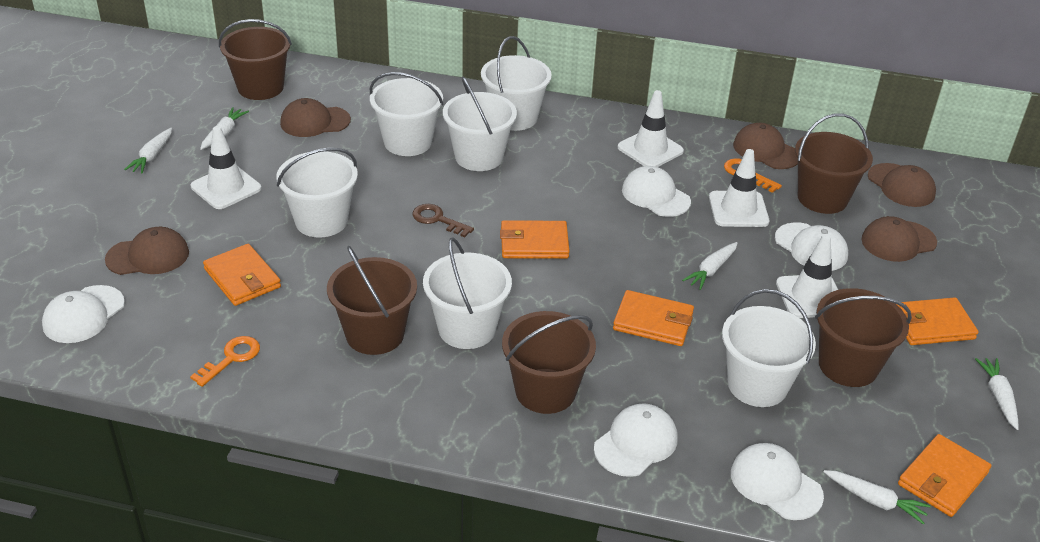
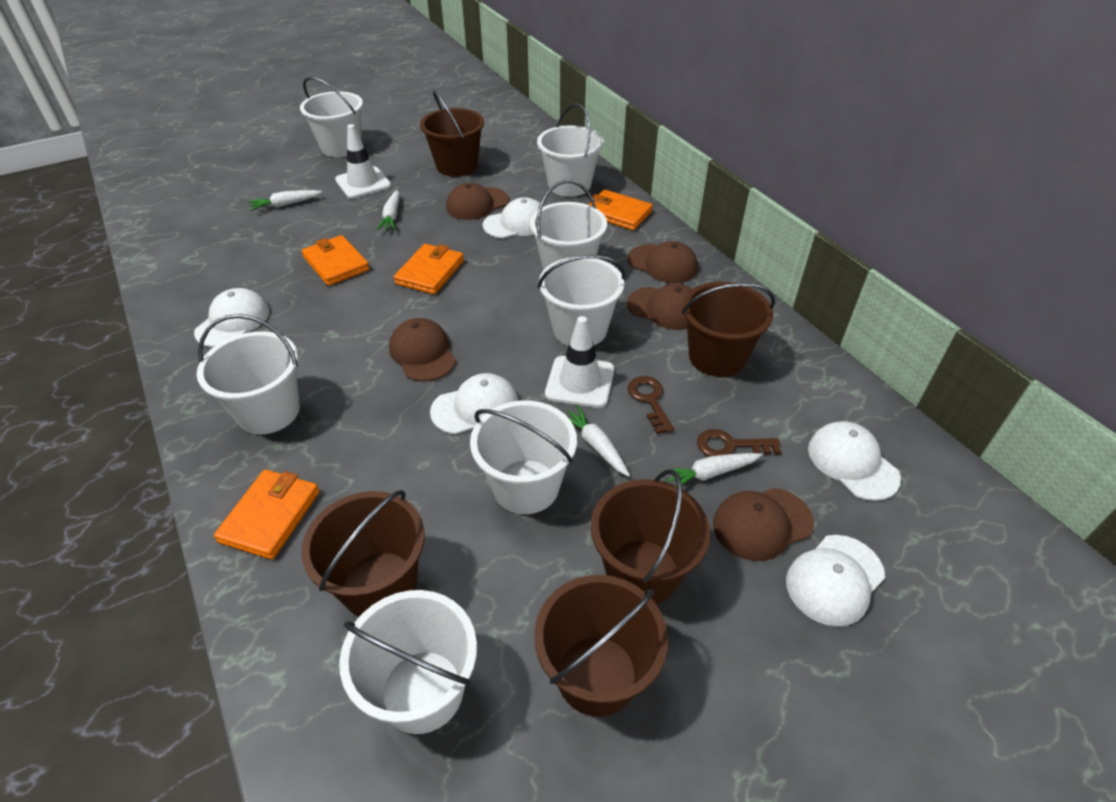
brown key: 1 -> 2
orange key: 2 -> 0
orange wallet: 5 -> 4
white bucket: 6 -> 7
white carrot: 5 -> 4
white traffic cone: 4 -> 2

